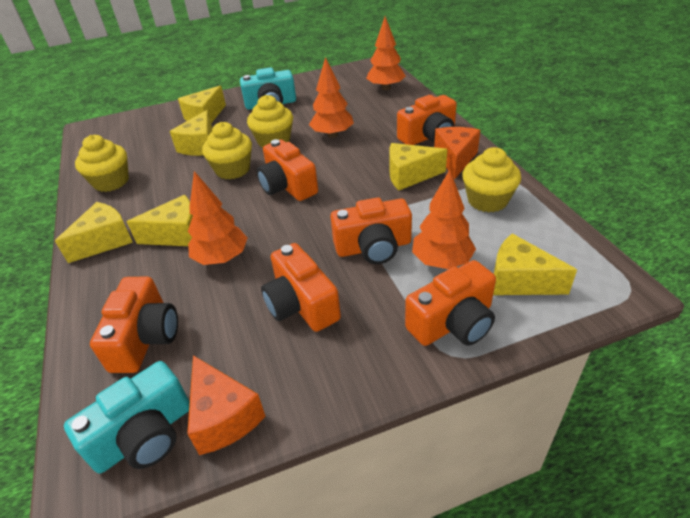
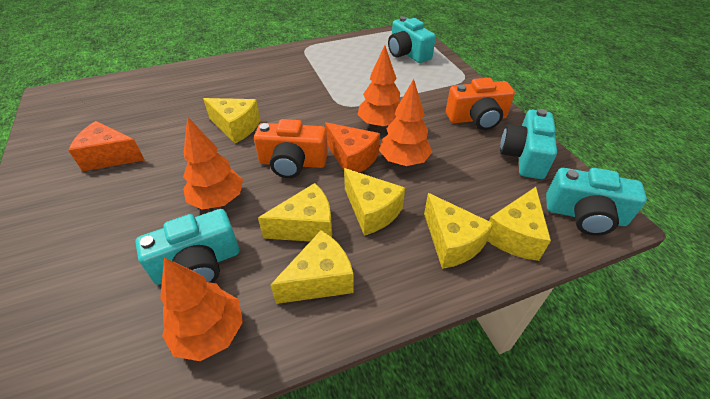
orange camera: 6 -> 2
turquoise camera: 2 -> 4
yellow cupcake: 4 -> 0

